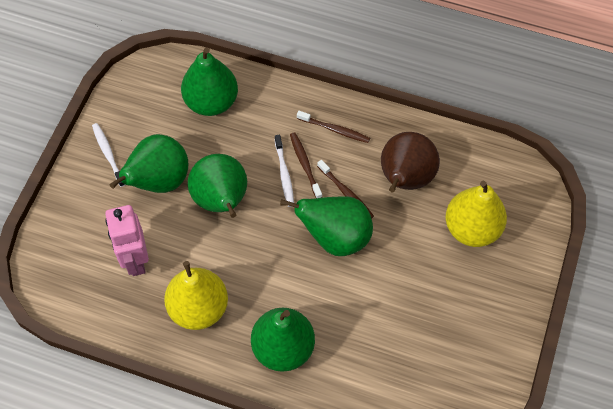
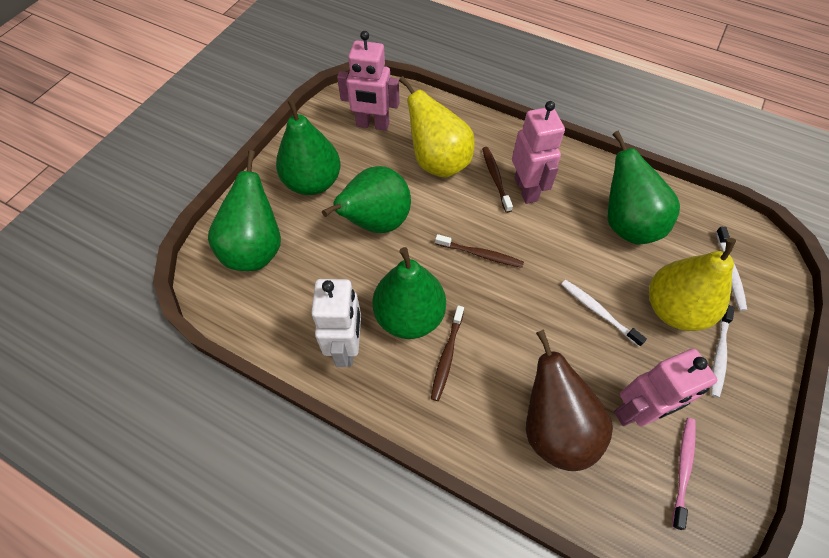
pink robot: 1 -> 3
pink toothbrush: 0 -> 1
white robot: 0 -> 1
white toothbrush: 2 -> 3

